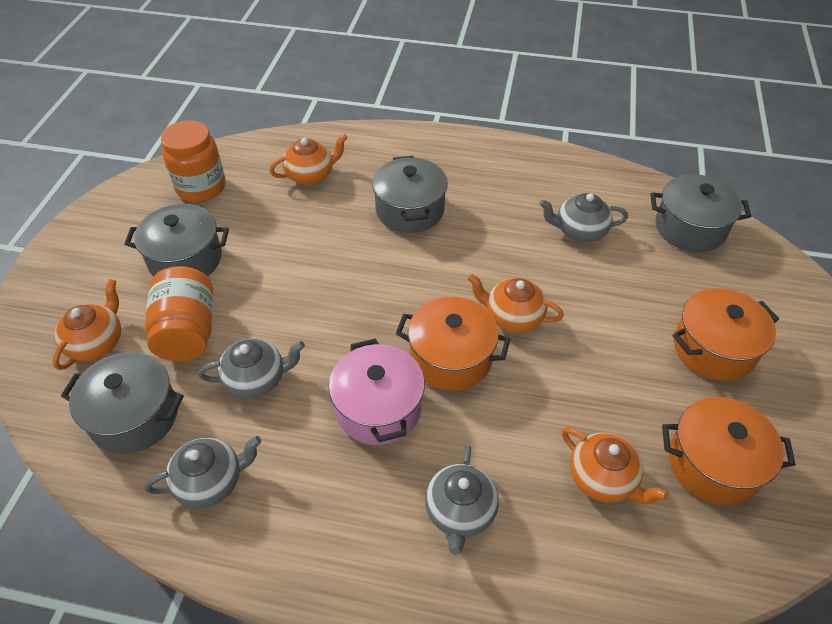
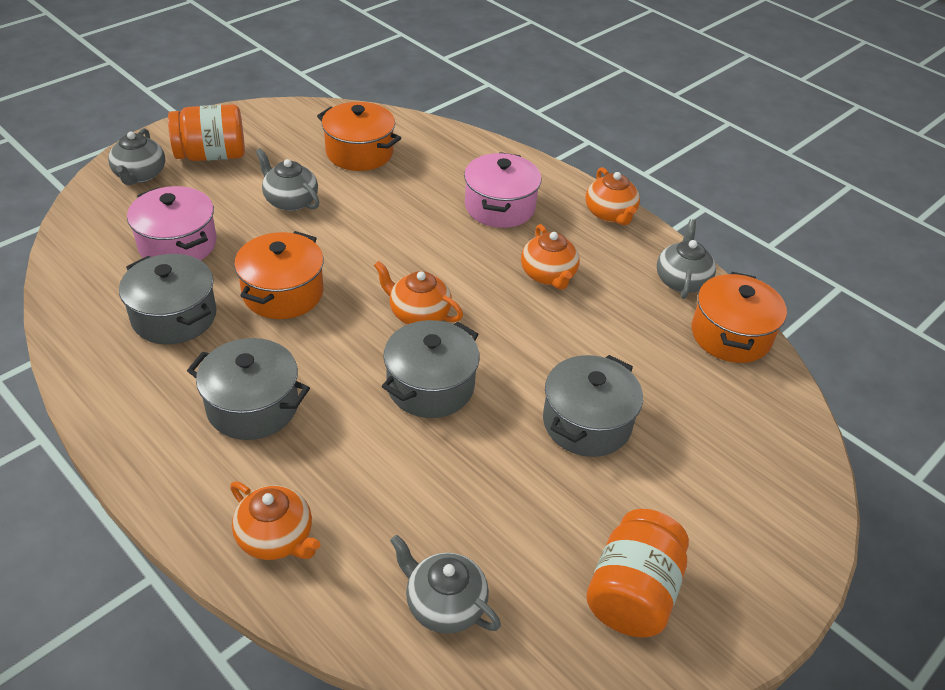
pink pot: 1 -> 2

